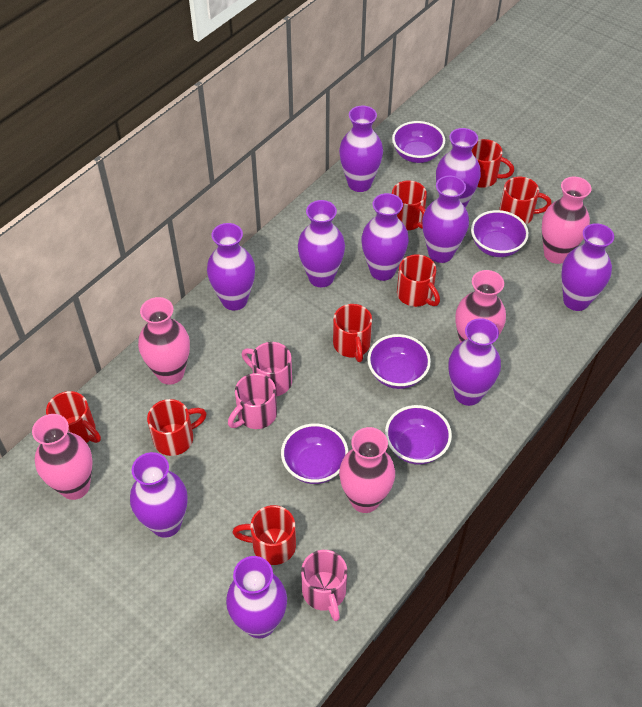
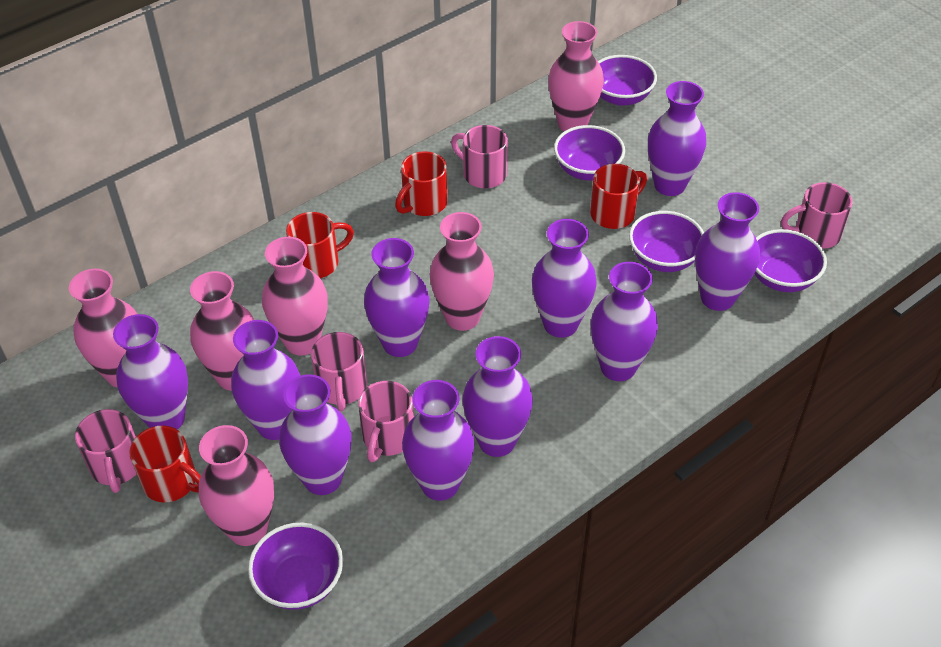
pink mug: 3 -> 5
pink vase: 5 -> 6
red mug: 8 -> 4

